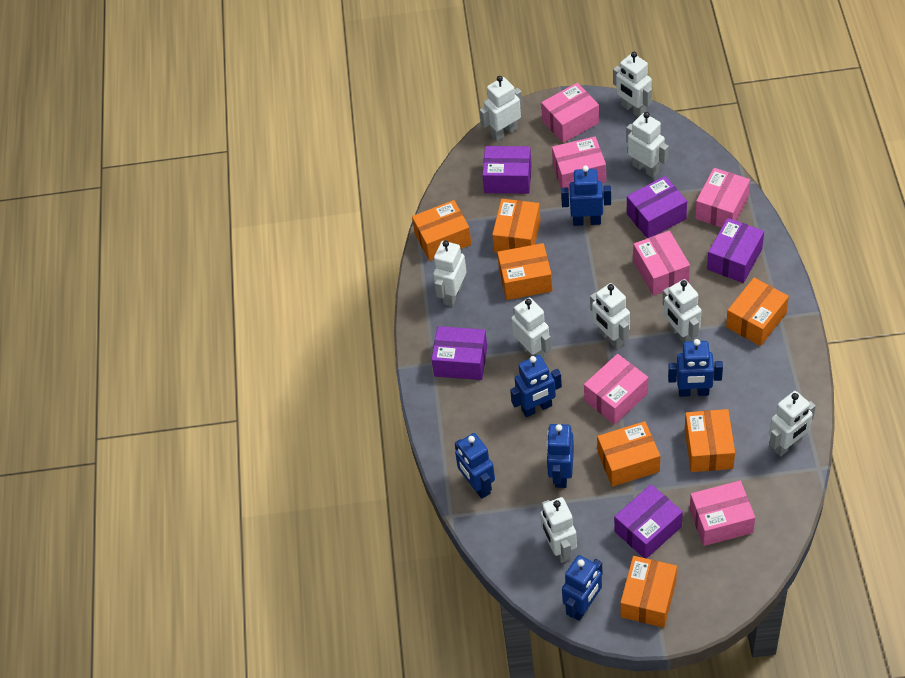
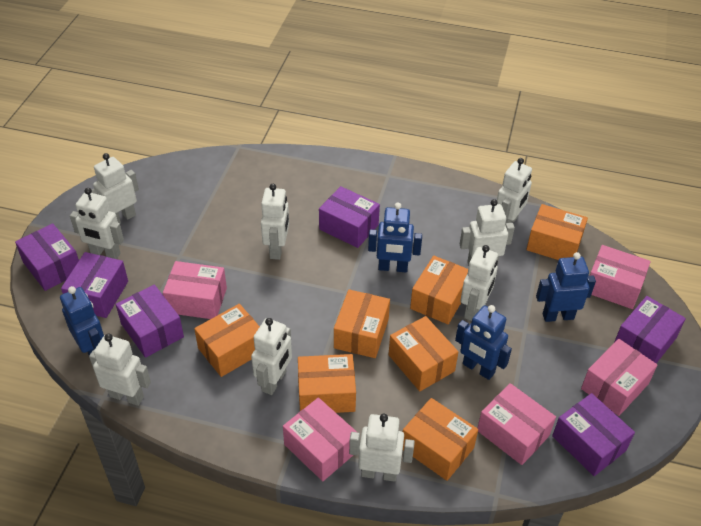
blue robot: 6 -> 4
pink box: 6 -> 5
purple box: 5 -> 6

